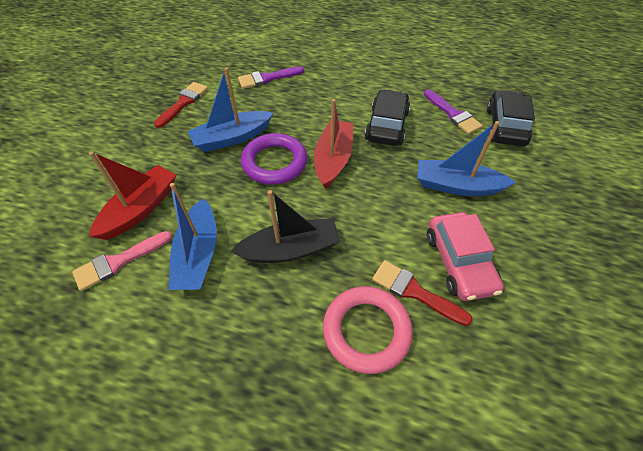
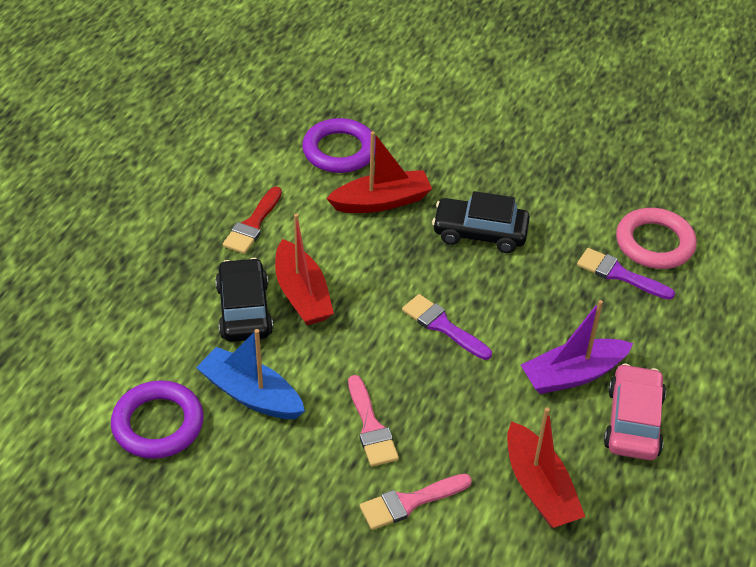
black boat: 1 -> 0
blue boat: 3 -> 1
pink brush: 1 -> 2
purple boat: 0 -> 1
purple ring: 1 -> 2
red boat: 2 -> 3
red brush: 2 -> 1

